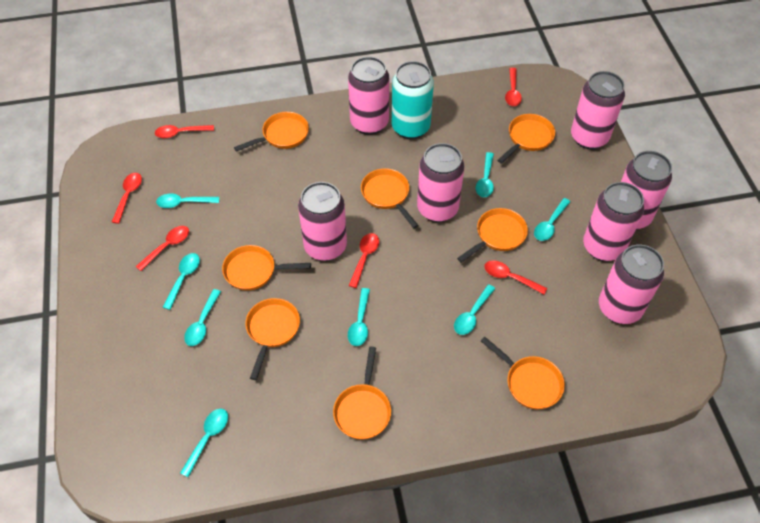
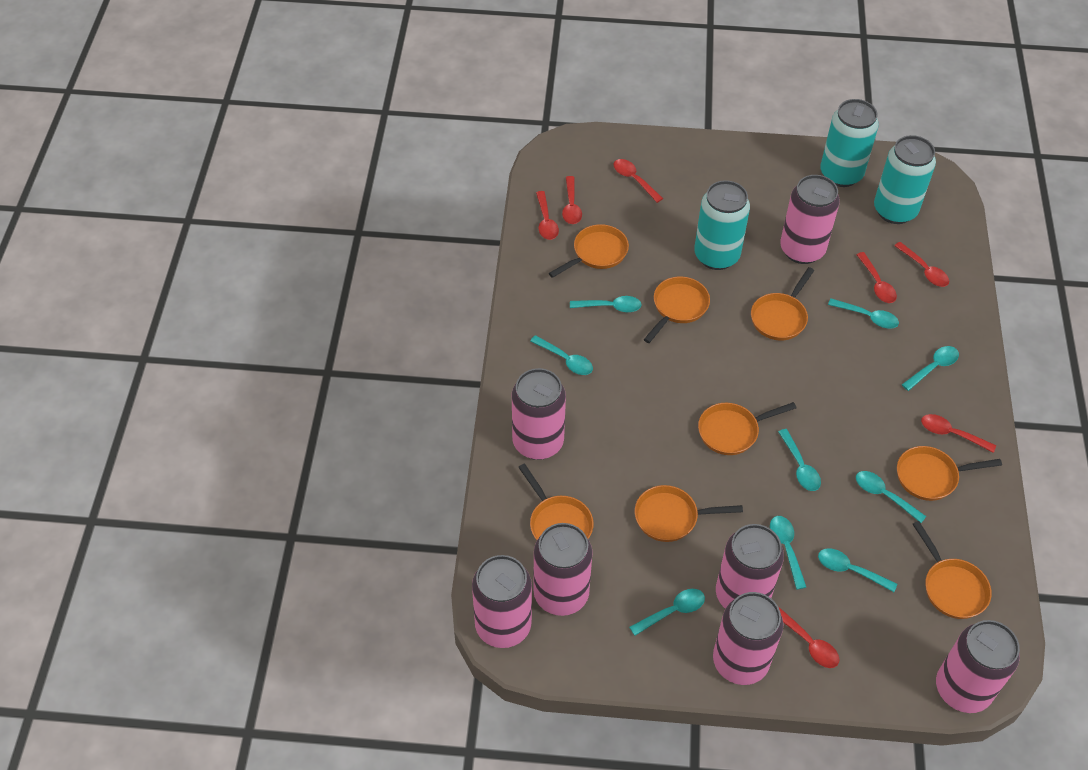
red spoon: 6 -> 7
turquoise can: 1 -> 3
turquoise spoon: 8 -> 9

